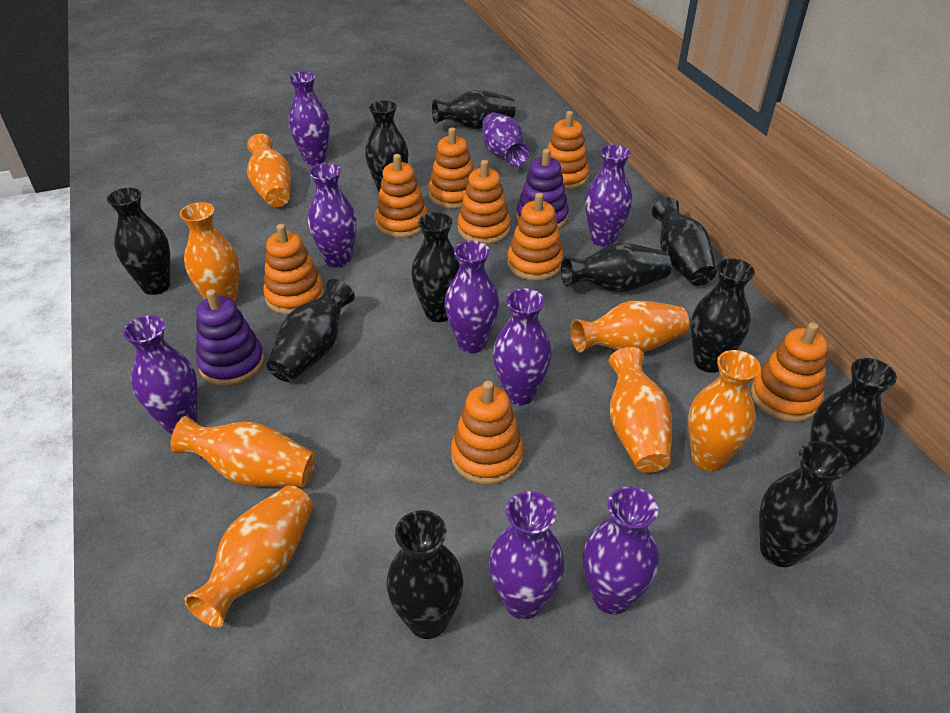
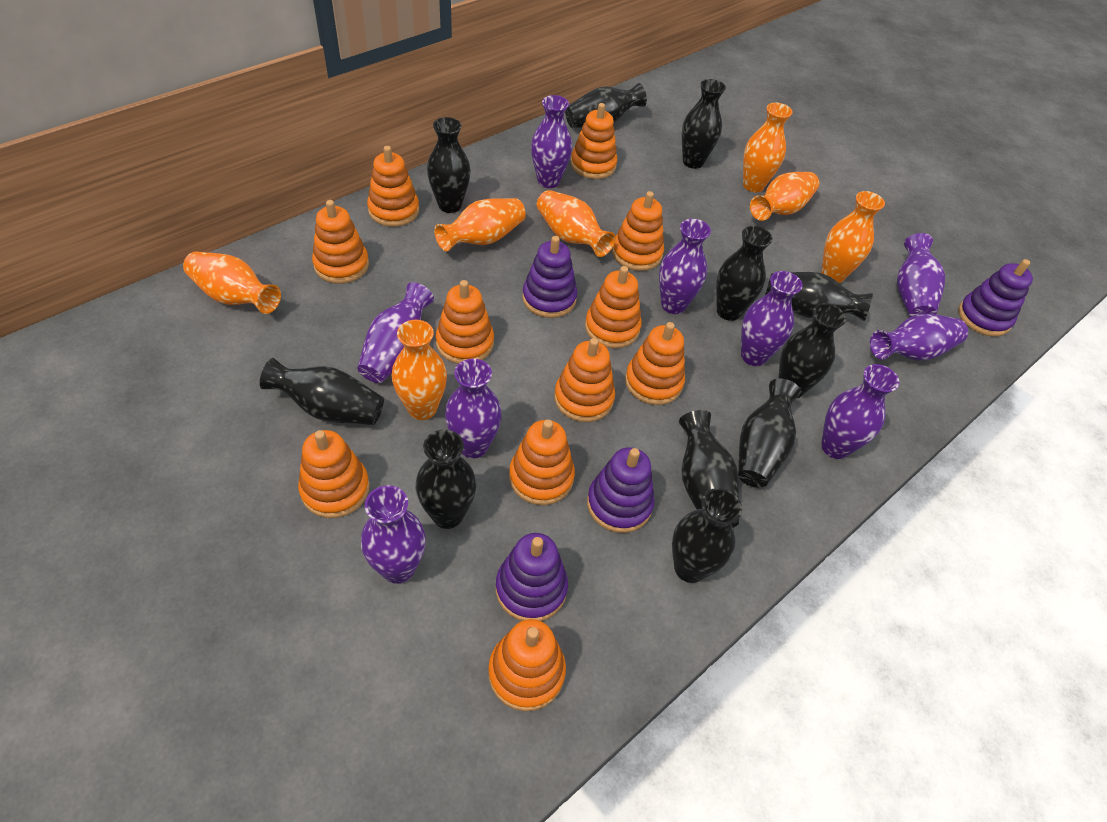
orange stacking toy: 8 -> 11
purple stacking toy: 2 -> 4

